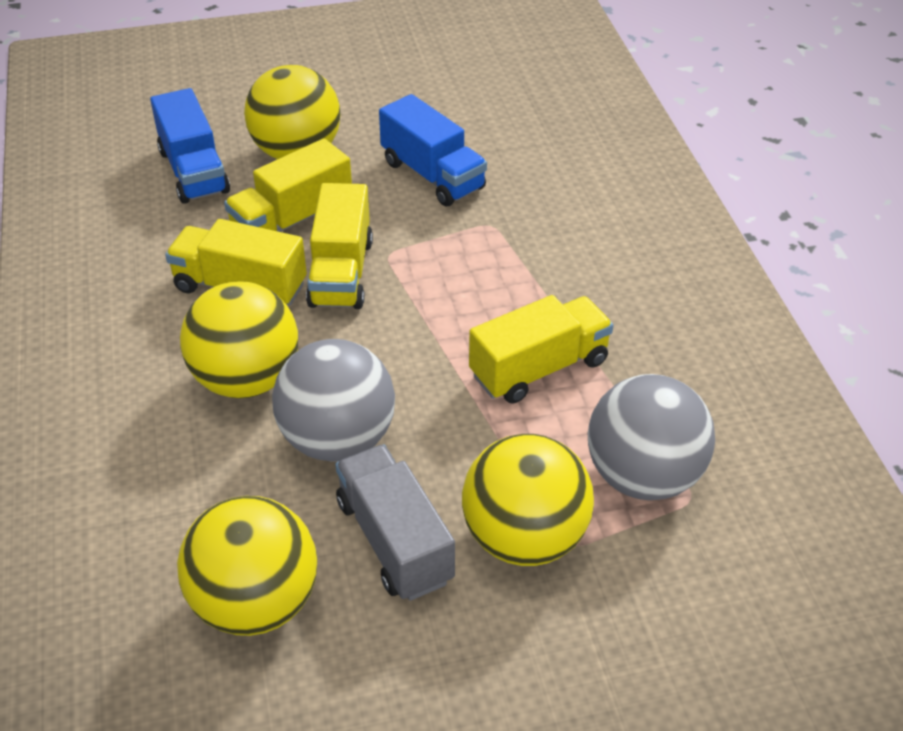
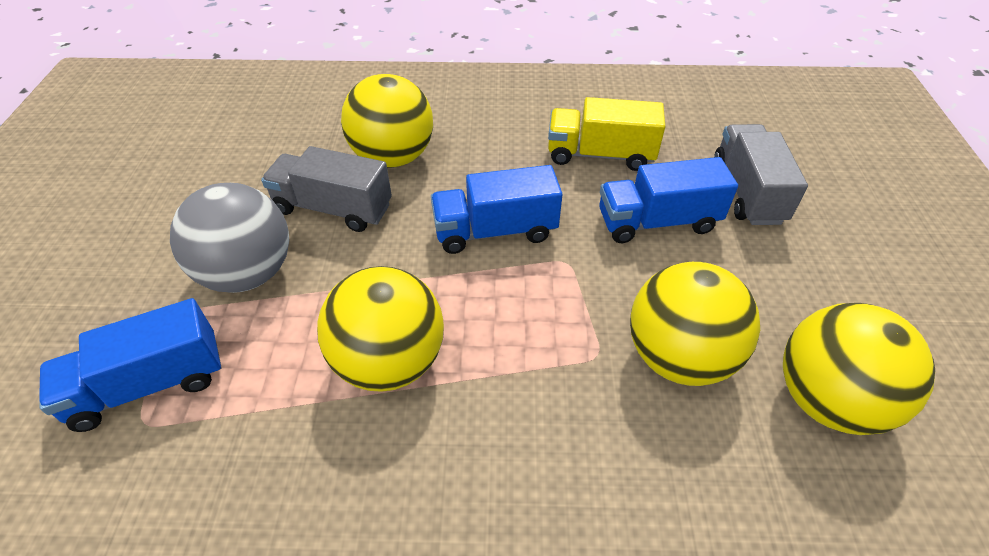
blue truck: 2 -> 3
grey ball: 2 -> 1
grey truck: 1 -> 2
yellow truck: 4 -> 1

